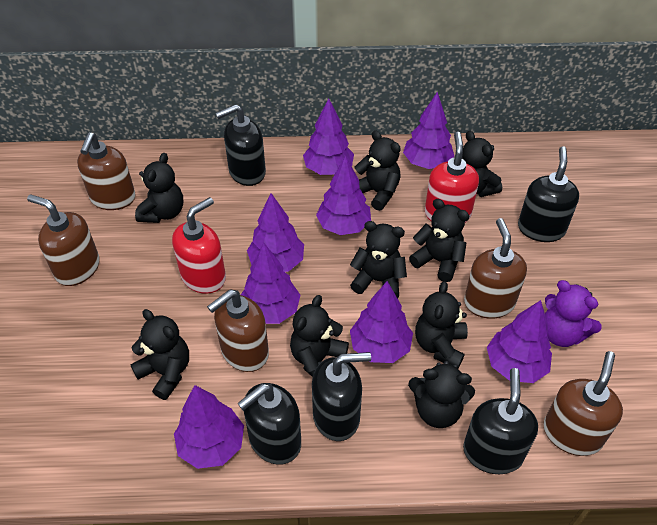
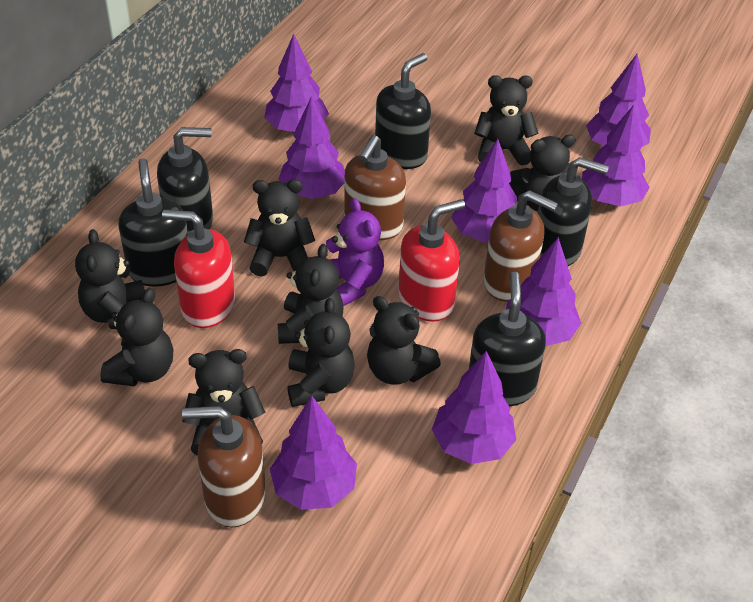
brown soap dispenser: 5 -> 3

